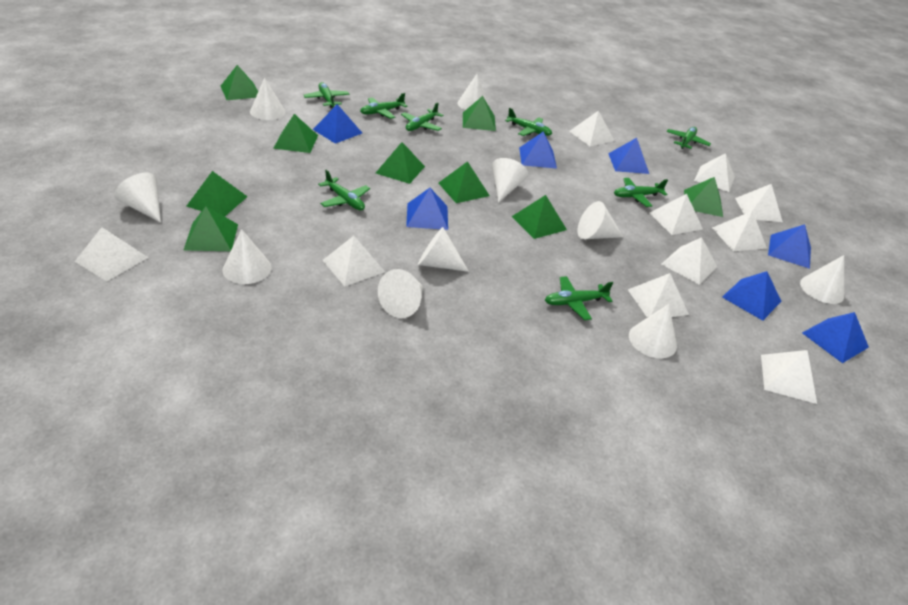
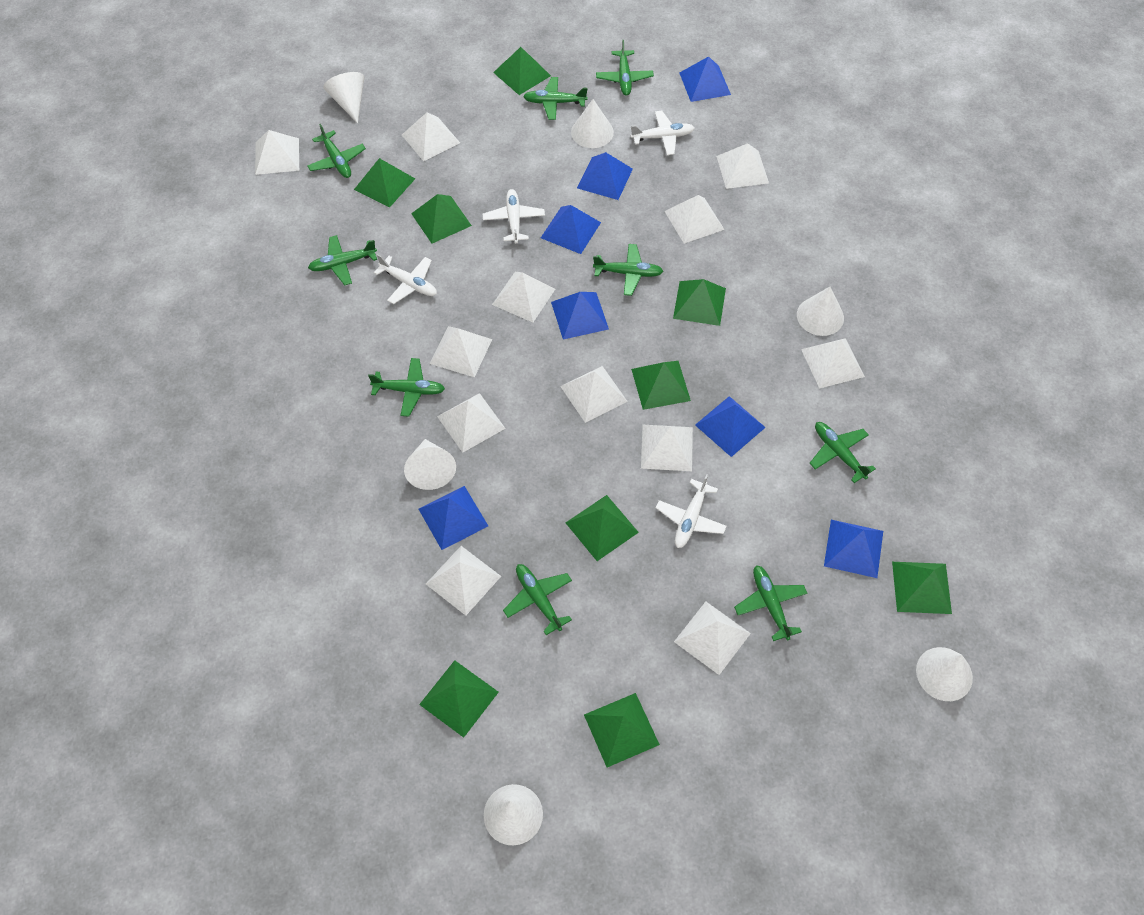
green plane: 8 -> 9
white cone: 10 -> 6
white plane: 0 -> 4
white pyramid: 10 -> 12

